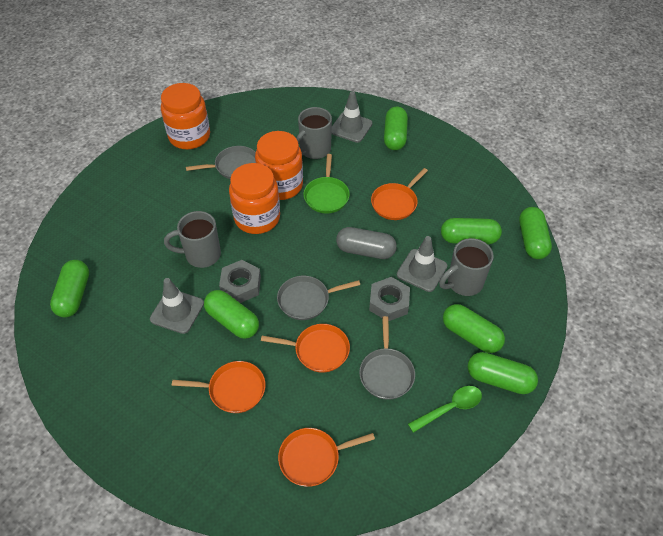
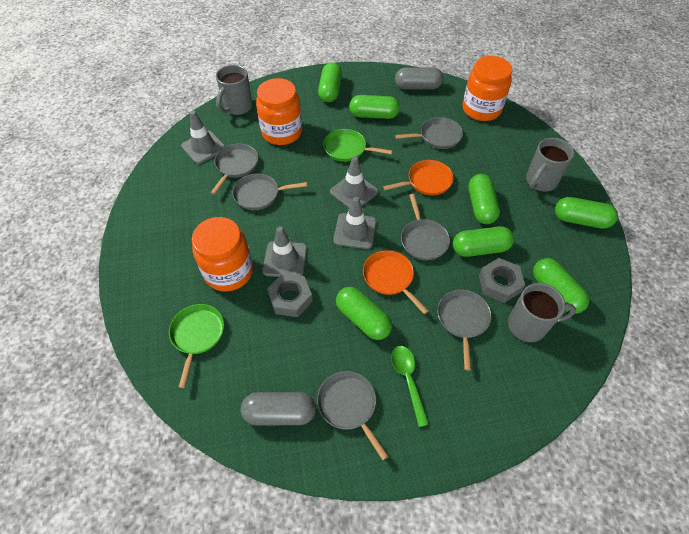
green pan: 1 -> 2
grey capsule: 1 -> 2
grey pan: 3 -> 6
grey traffic cone: 3 -> 4
orange pan: 4 -> 2

